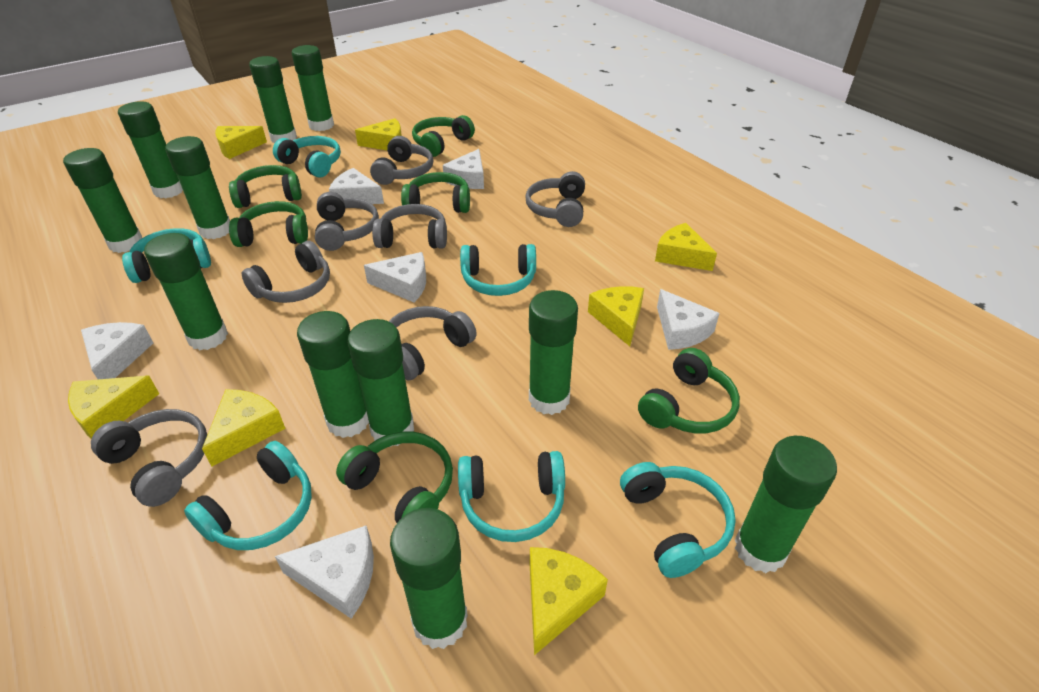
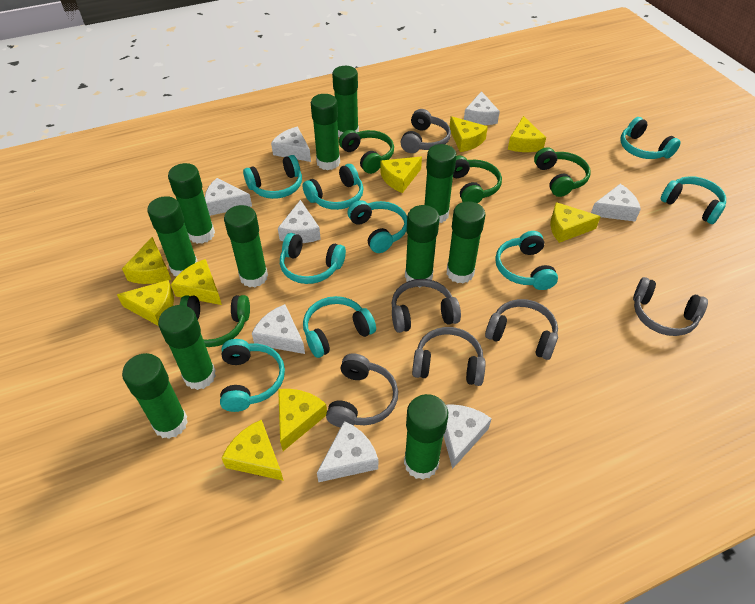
green headphones: 6 -> 4
grey headphones: 7 -> 6
turquoise headphones: 6 -> 9
white cheese: 6 -> 8
yellow cheese: 7 -> 9

